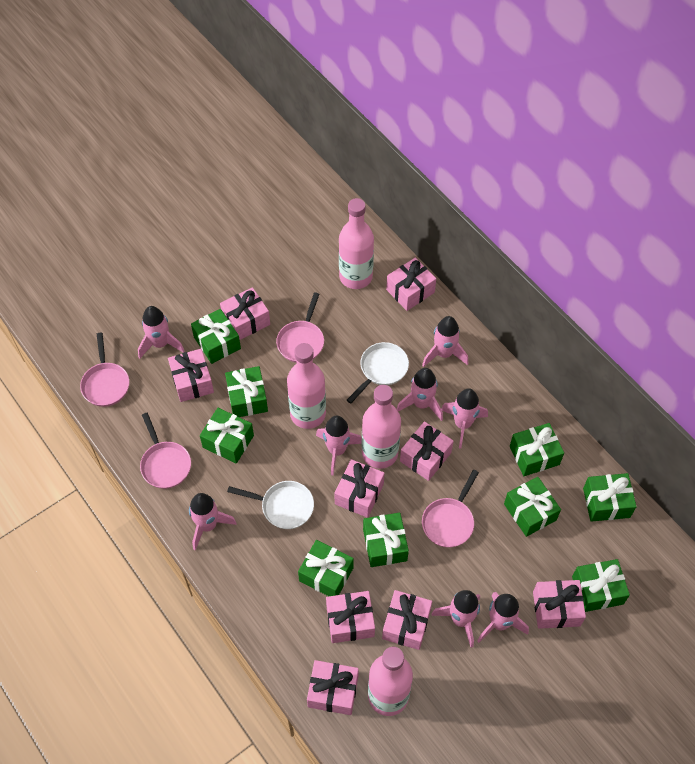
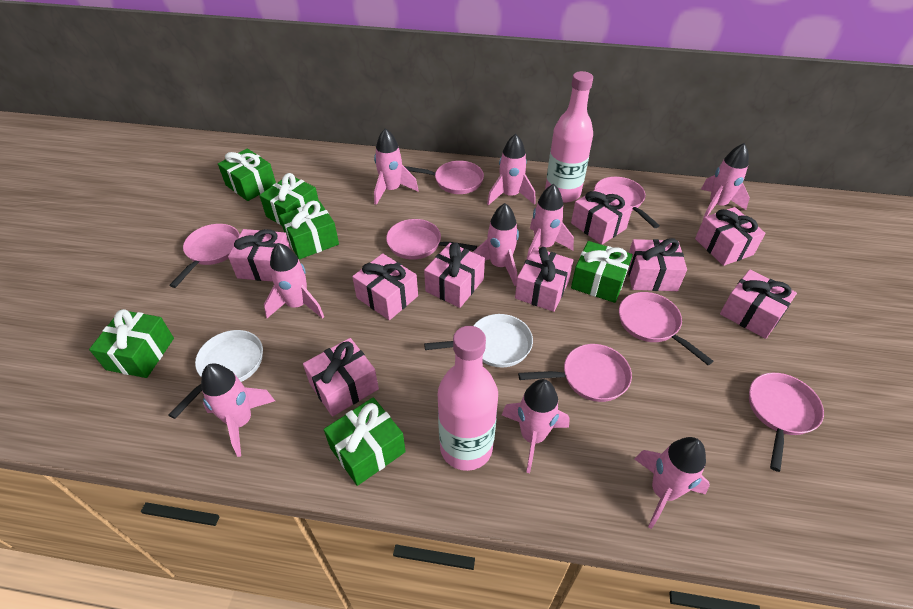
green gift: 9 -> 6
pink bottle: 4 -> 2
pink pan: 4 -> 7
pink rocket: 8 -> 9

